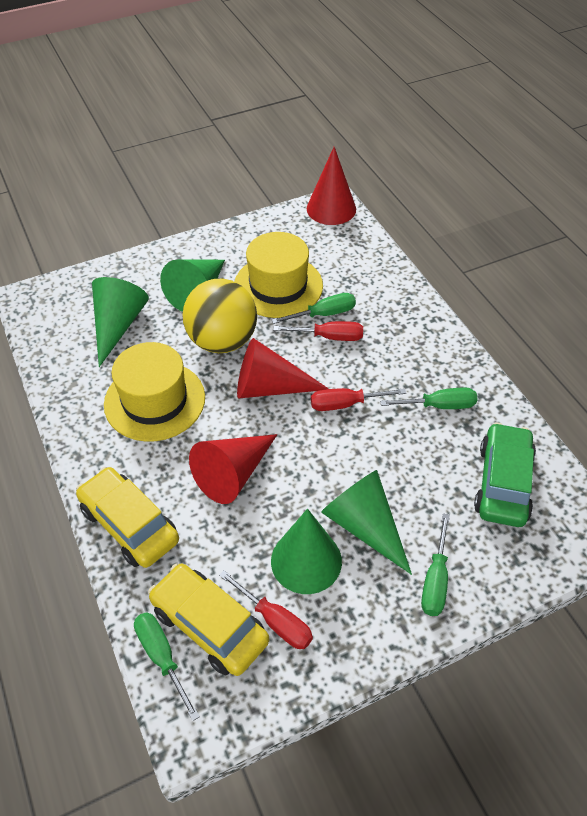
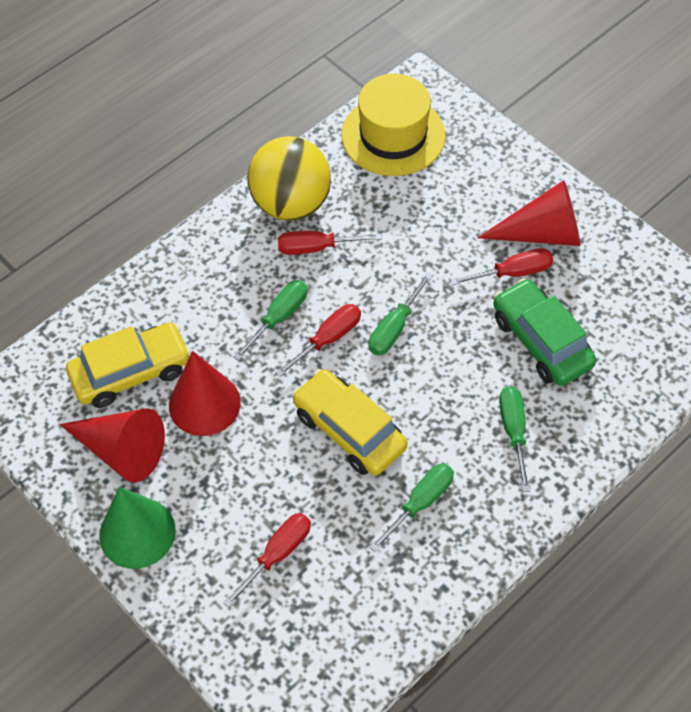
green cone: 4 -> 1
red screwdriver: 3 -> 4
yellow hat: 2 -> 1

